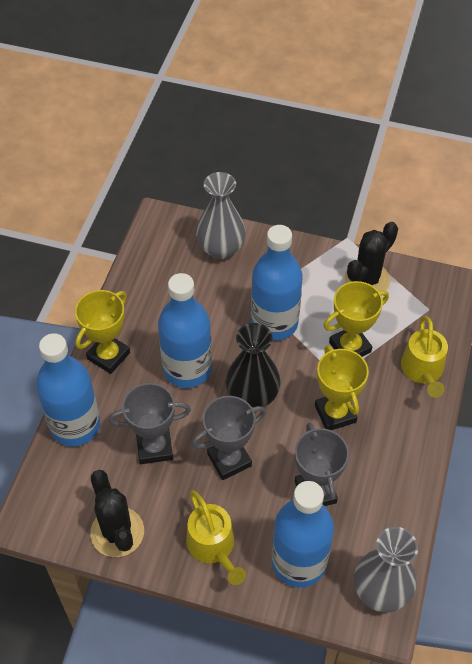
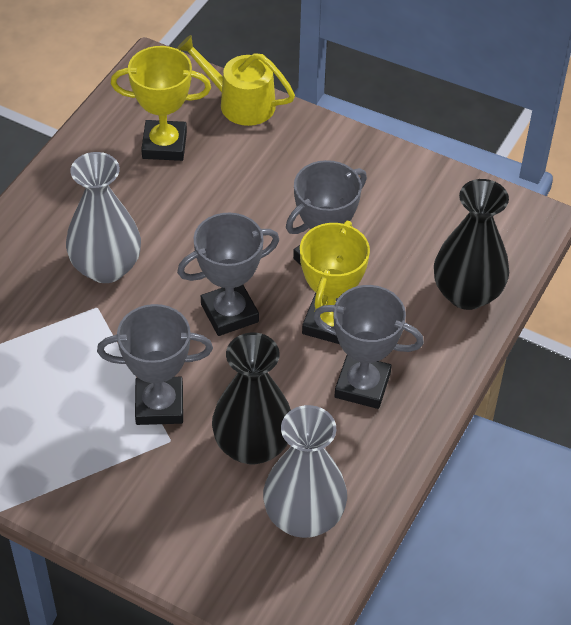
black cactus: 2 -> 0
black vase: 1 -> 2
blue bottle: 4 -> 0
grey trophy: 3 -> 4
yellow trophy: 3 -> 2
yellow watering can: 2 -> 1

